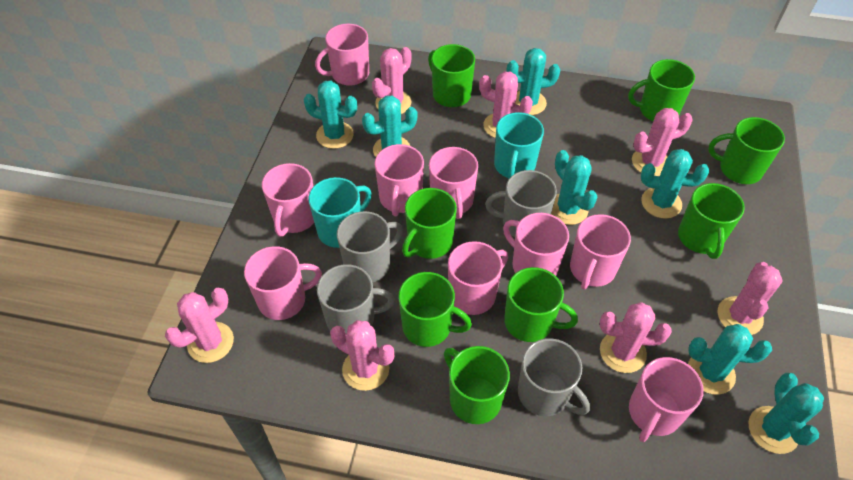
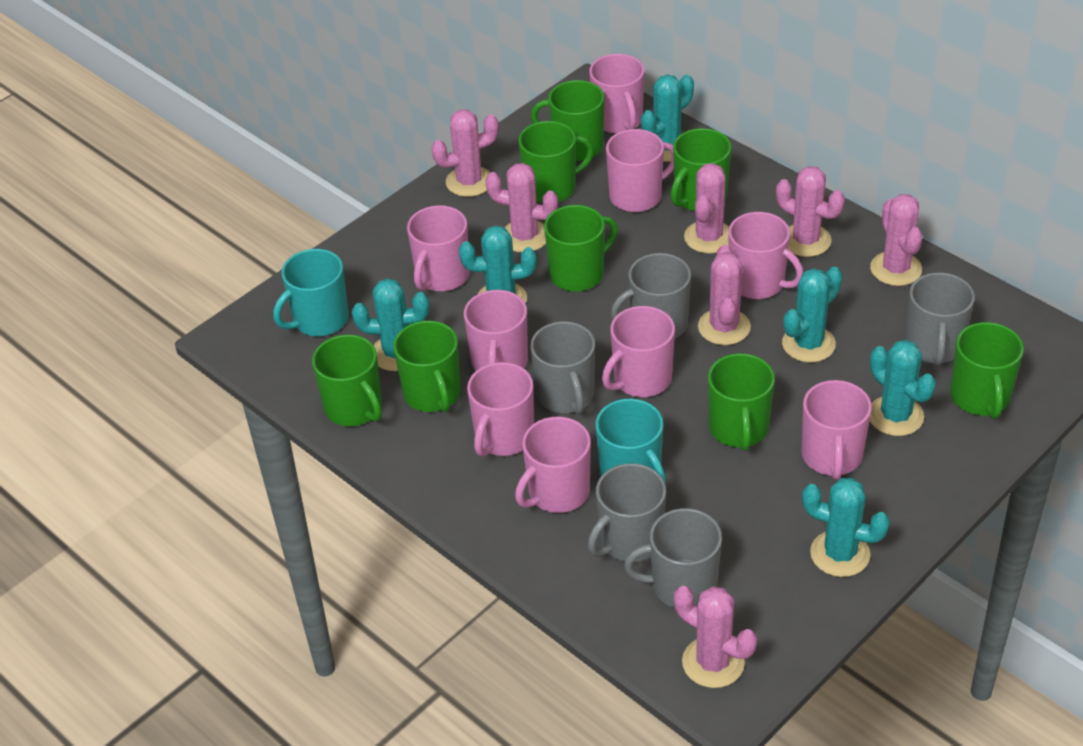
grey mug: 4 -> 5
turquoise cactus: 7 -> 6

